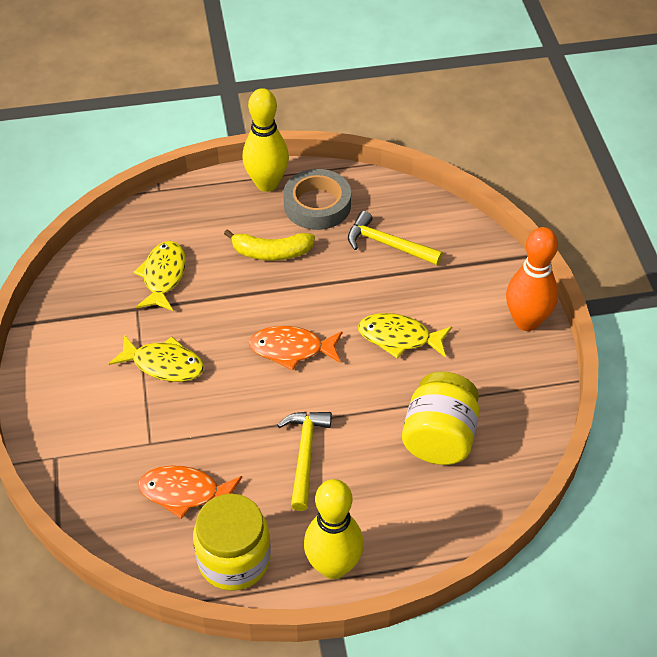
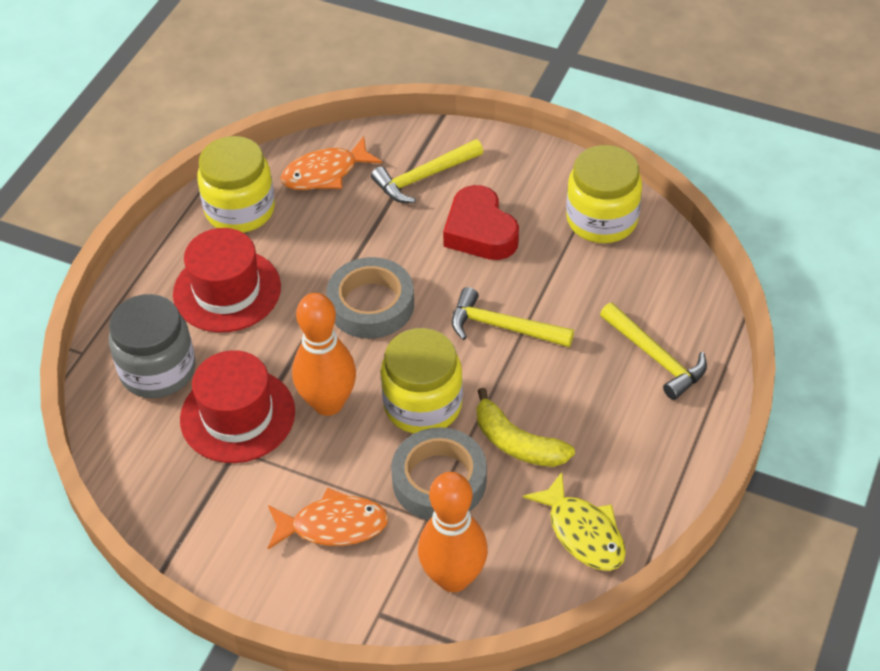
grey jar: 0 -> 1
grey tape: 1 -> 2
orange bowling pin: 1 -> 2
red hat: 0 -> 2
red heart: 0 -> 1
yellow bowling pin: 2 -> 0
yellow fish: 3 -> 1
yellow hammer: 2 -> 3
yellow jar: 2 -> 3

